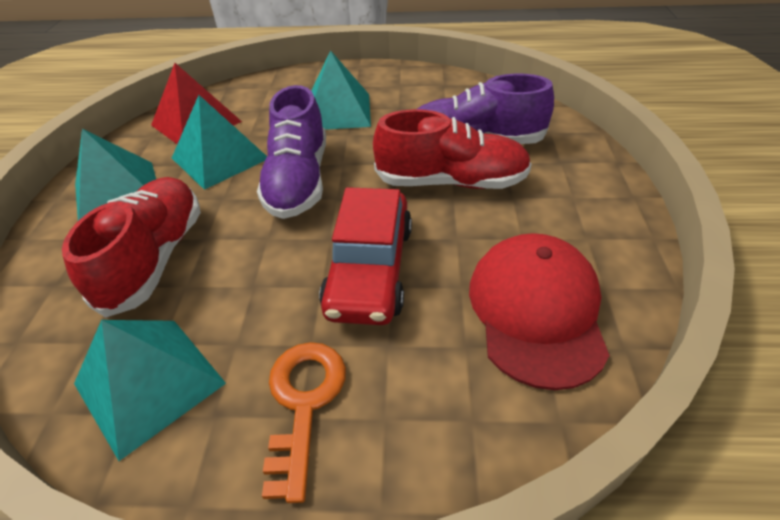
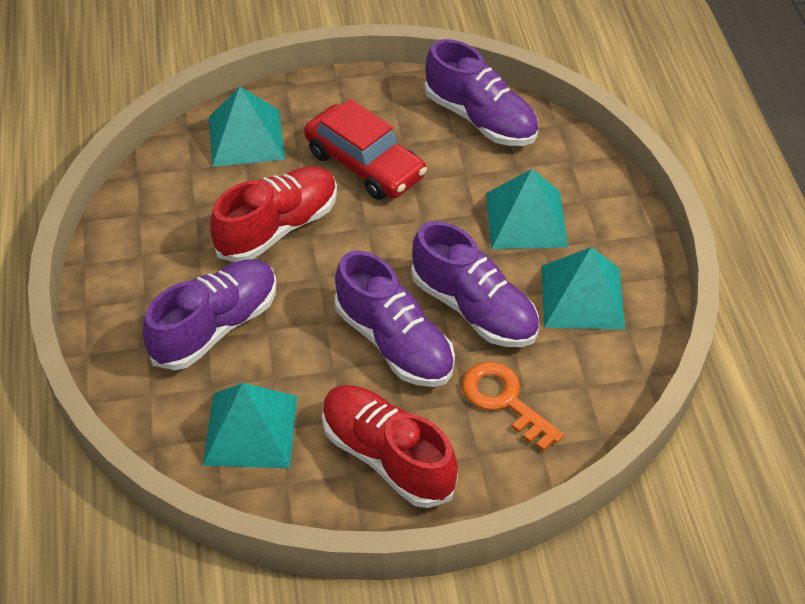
purple shoe: 2 -> 4
red cap: 1 -> 0
red pyramid: 1 -> 0

